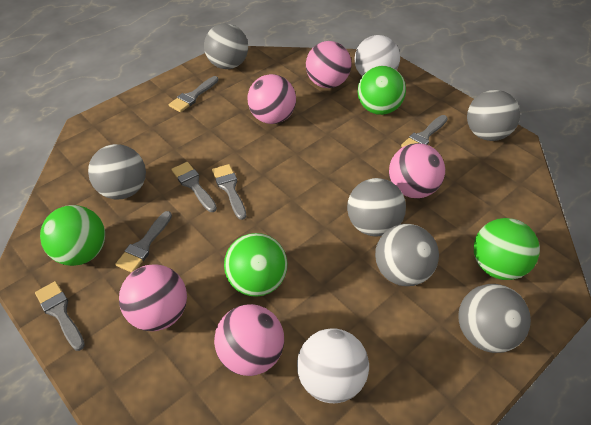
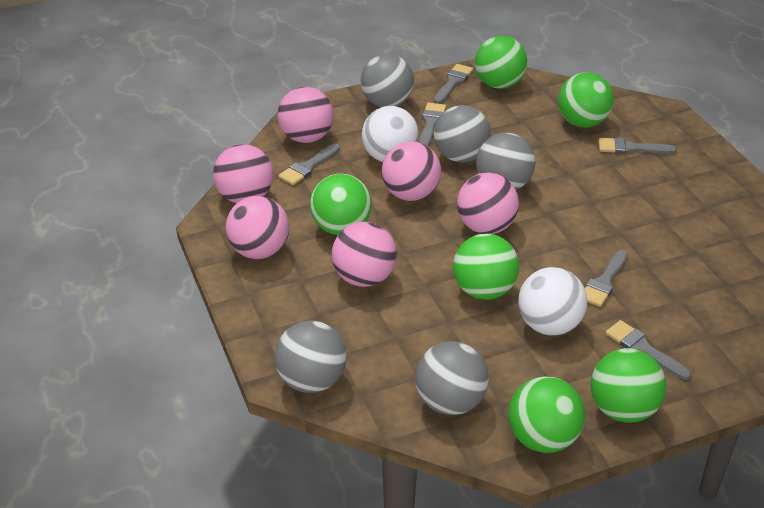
green ball: 4 -> 6
grey ball: 6 -> 5
pink ball: 5 -> 6

